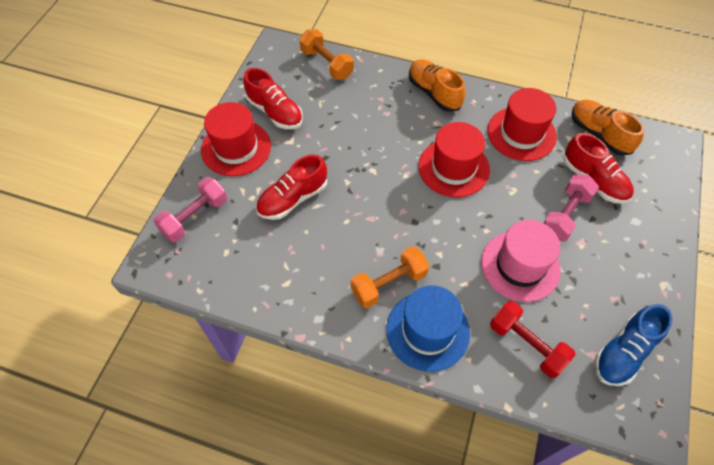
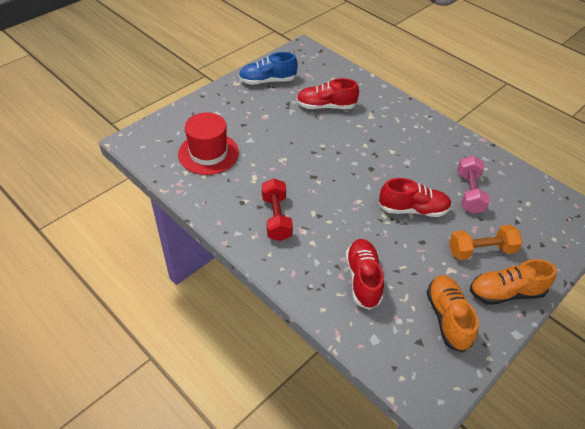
blue hat: 1 -> 0
orange dumbbell: 2 -> 1
pink dumbbell: 2 -> 1
pink hat: 1 -> 0
red hat: 3 -> 1

